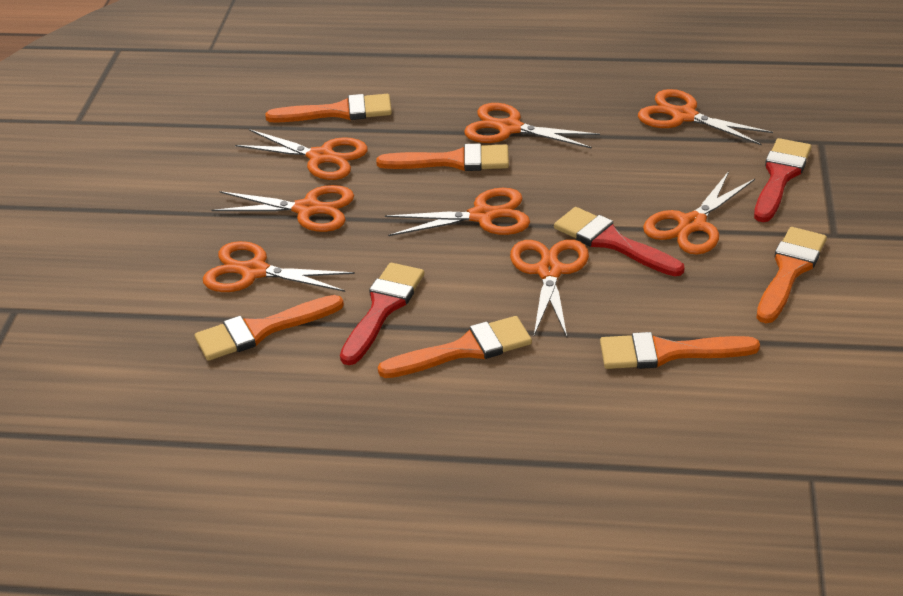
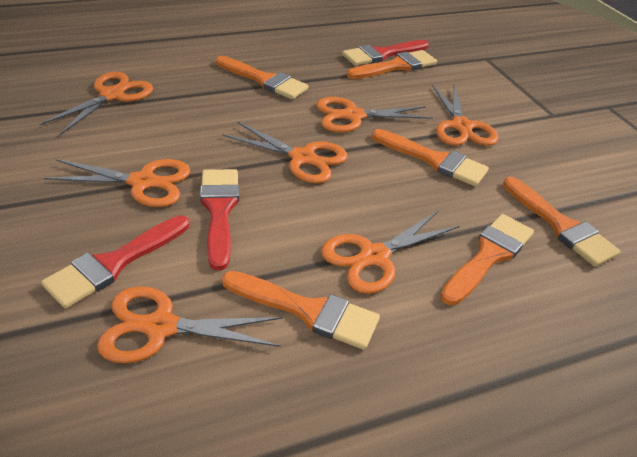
orange scissors: 8 -> 7

